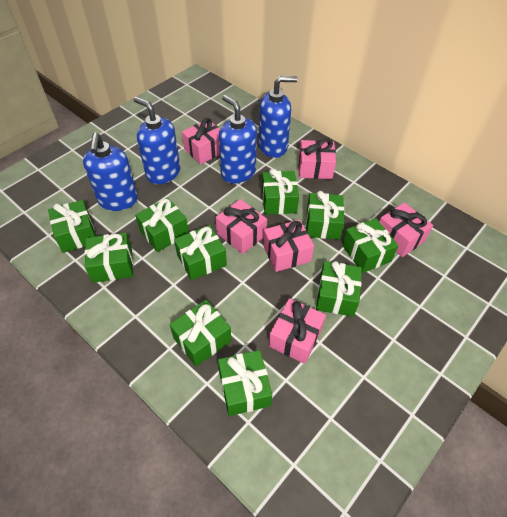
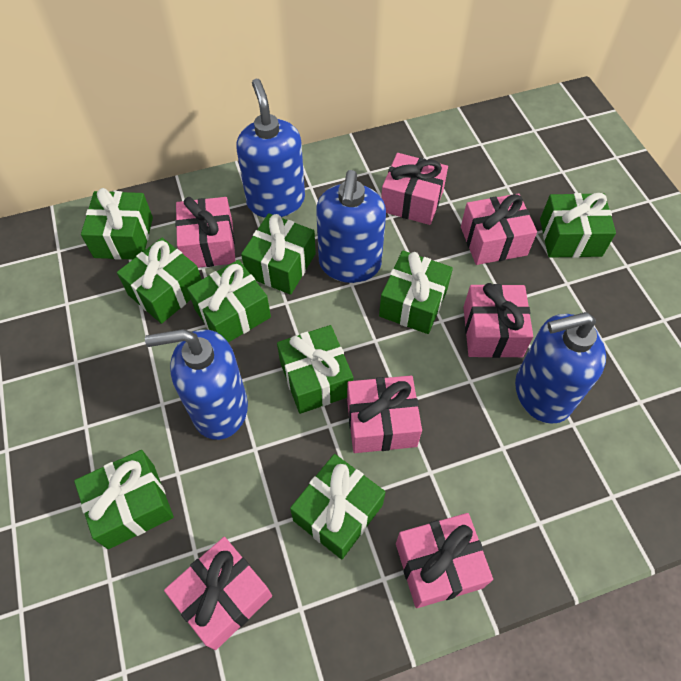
green gift: 10 -> 9
pink gift: 6 -> 7

